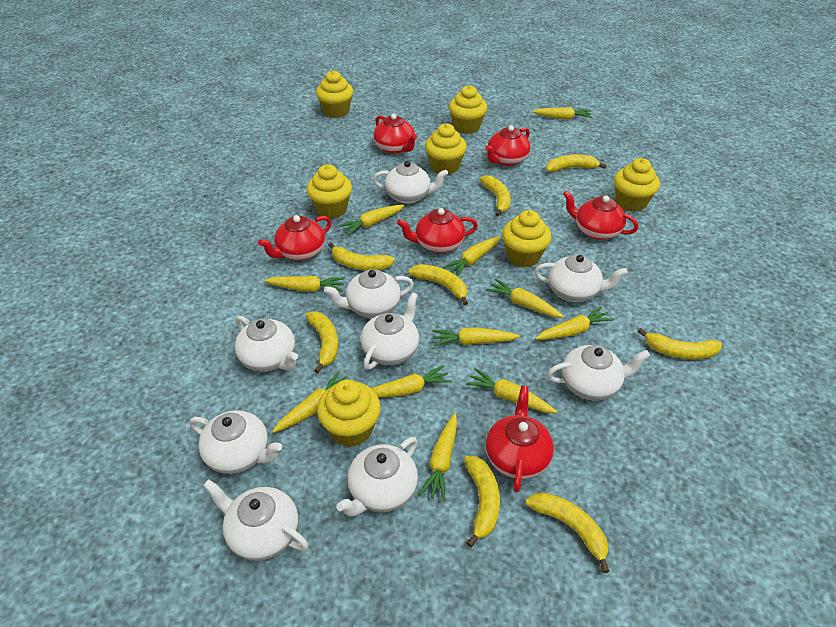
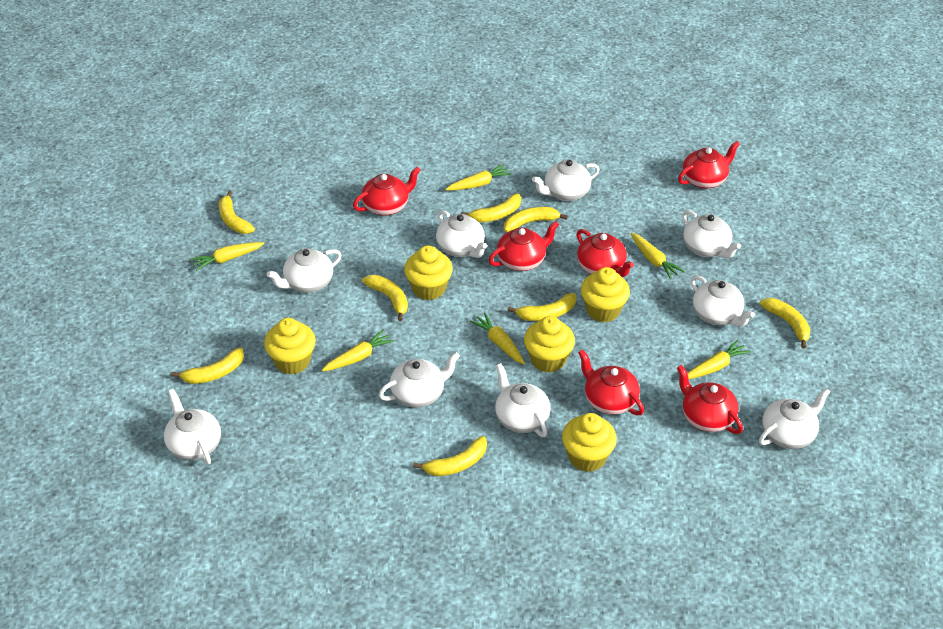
yellow carrot: 11 -> 6
yellow cupcake: 7 -> 5

